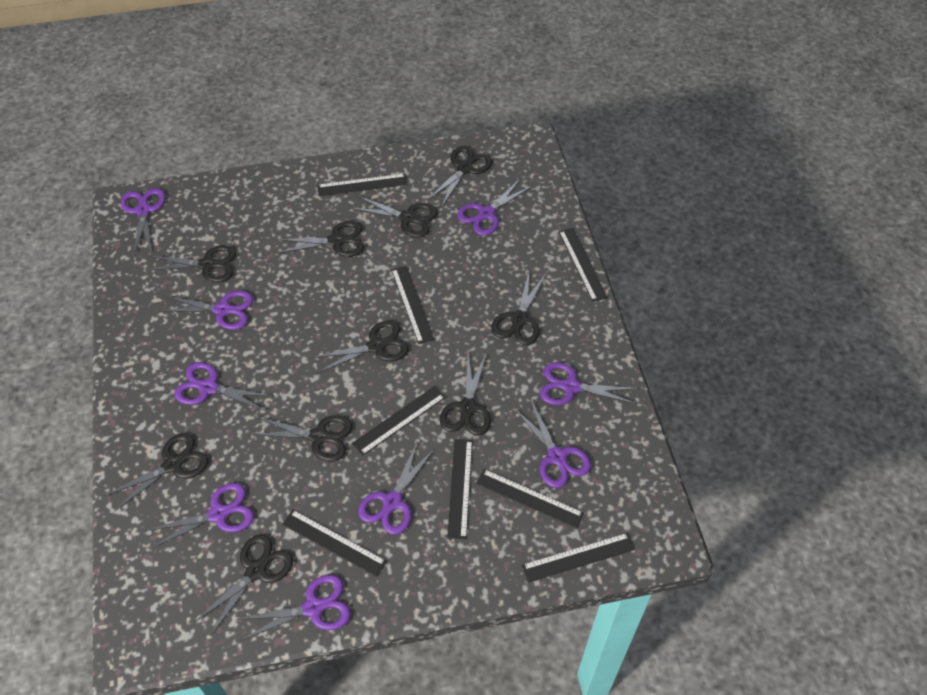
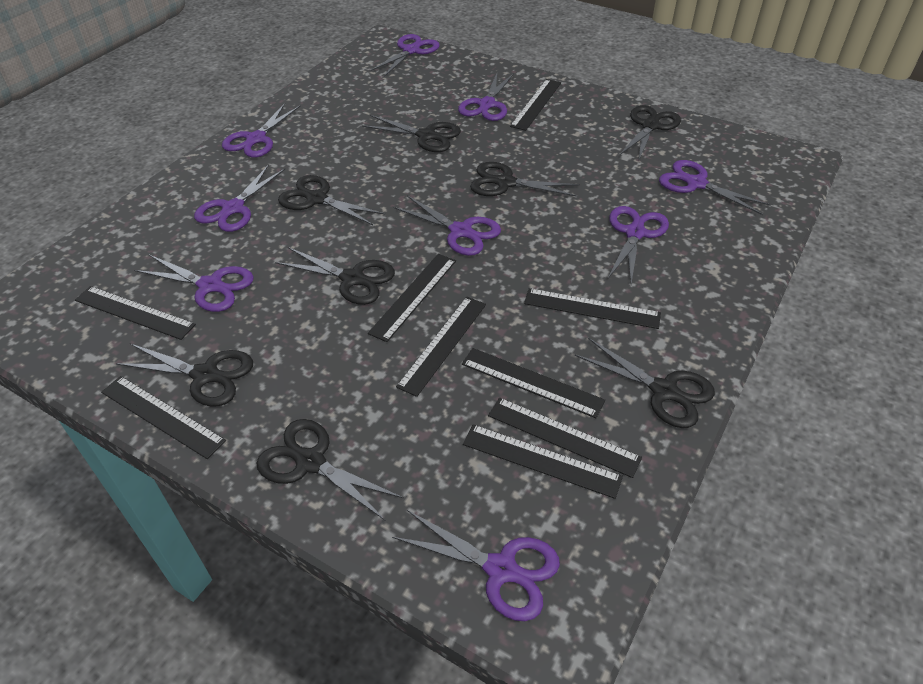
black ruler: 8 -> 9
black scissors: 10 -> 8

